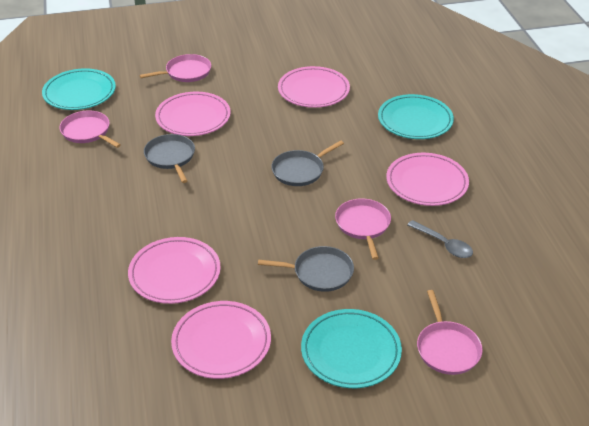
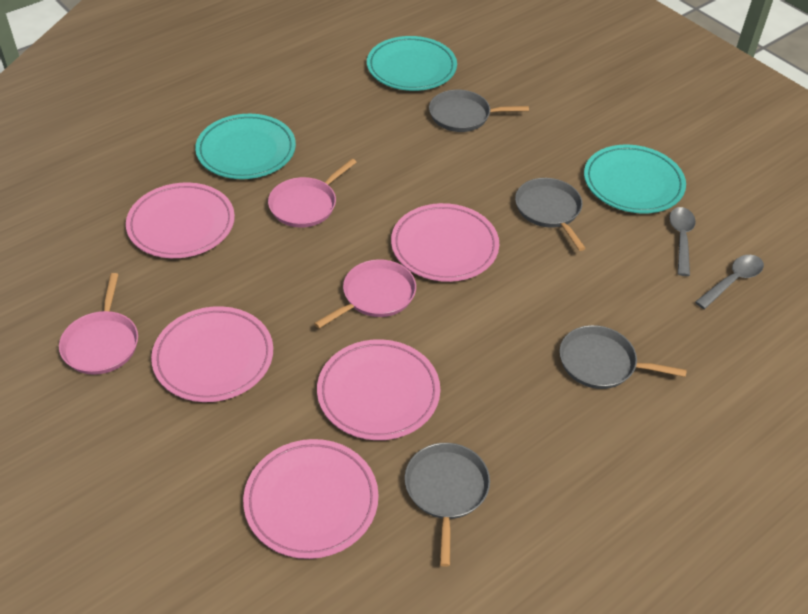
grey pan: 3 -> 4
grey spoon: 1 -> 2
pink pan: 4 -> 3

